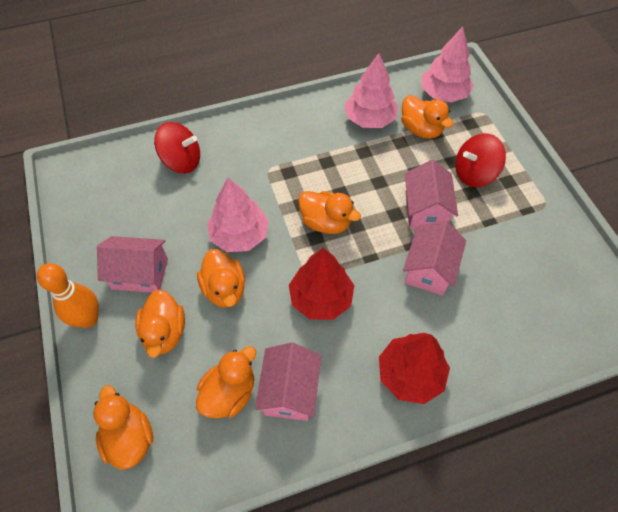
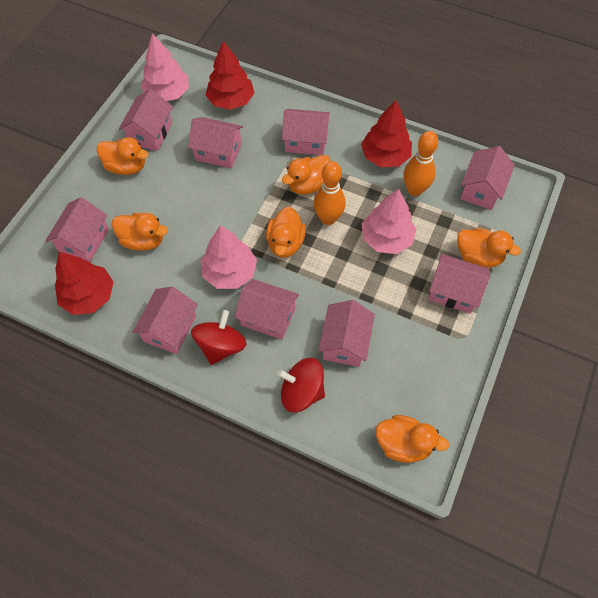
orange bowling pin: 1 -> 2
pink house: 4 -> 9
red tree: 2 -> 3

